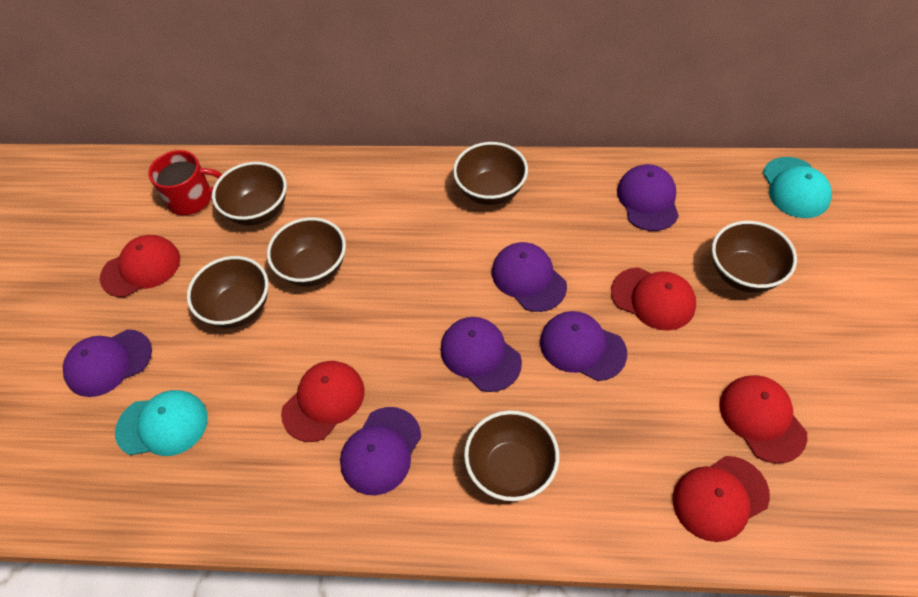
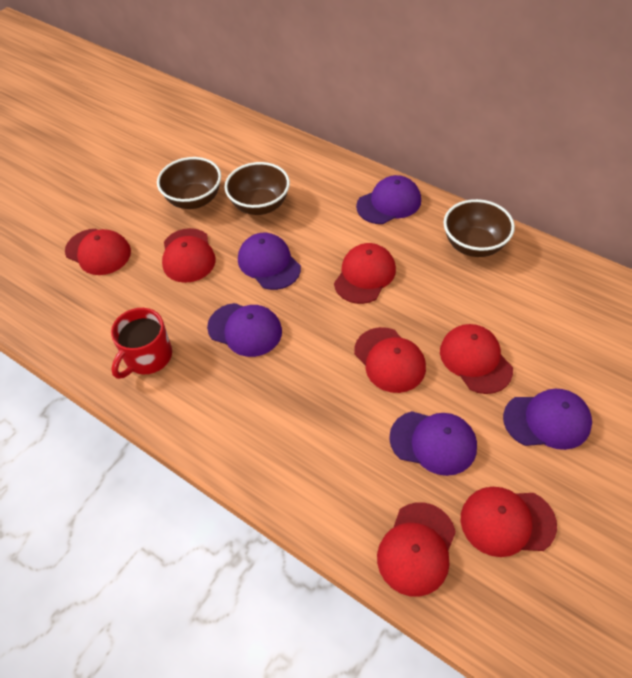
brown bowl: 6 -> 3
purple cap: 6 -> 5
red cap: 5 -> 7
turquoise cap: 2 -> 0

